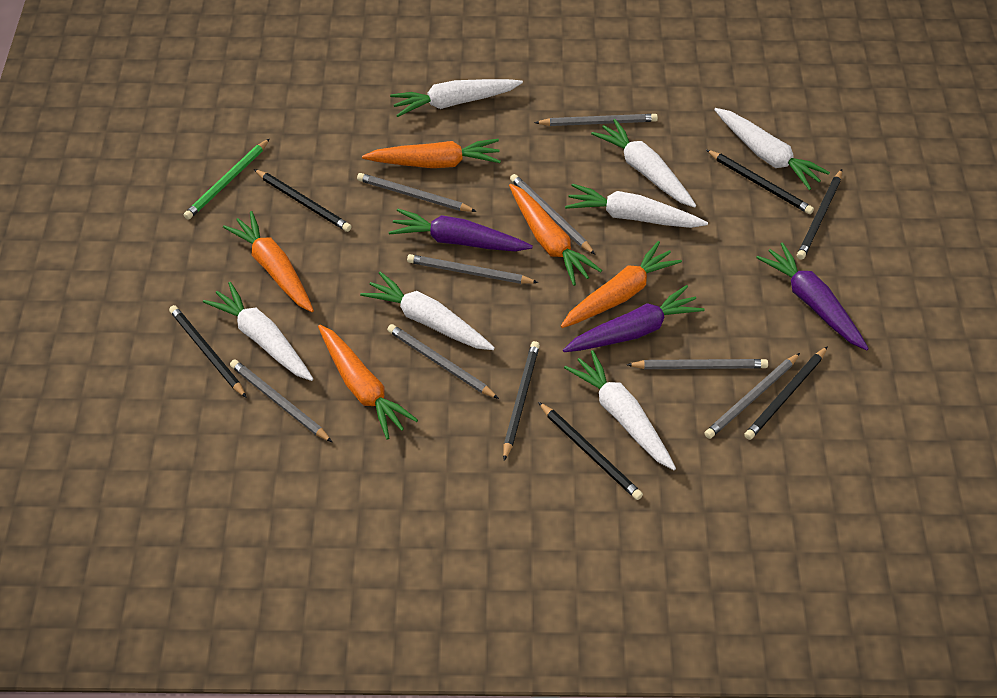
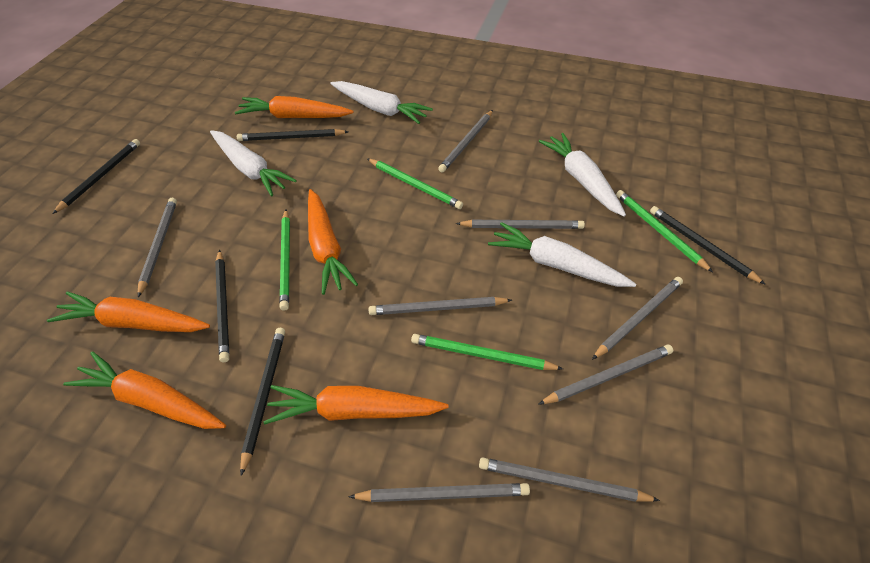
black pencil: 7 -> 5
green pencil: 1 -> 4
purple carrot: 3 -> 0
white carrot: 7 -> 4

